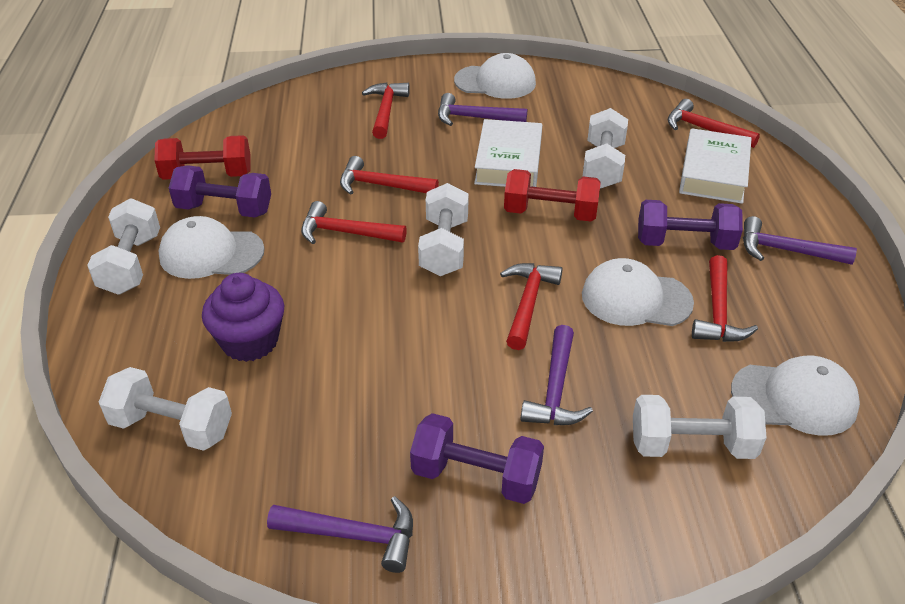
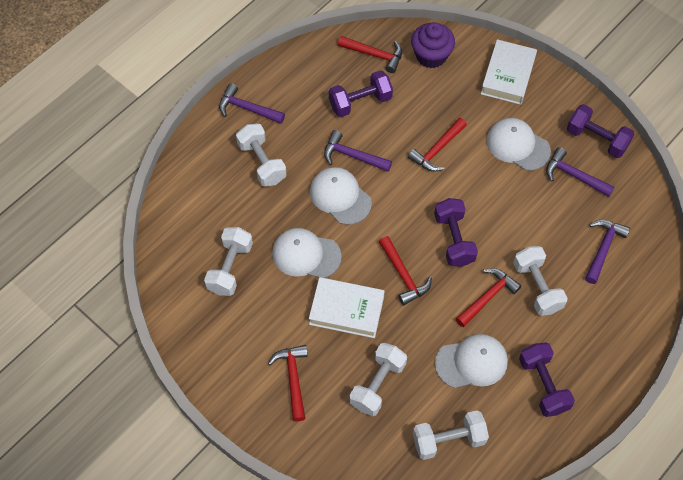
purple dumbbell: 3 -> 4
red dumbbell: 2 -> 0
red hammer: 6 -> 5

